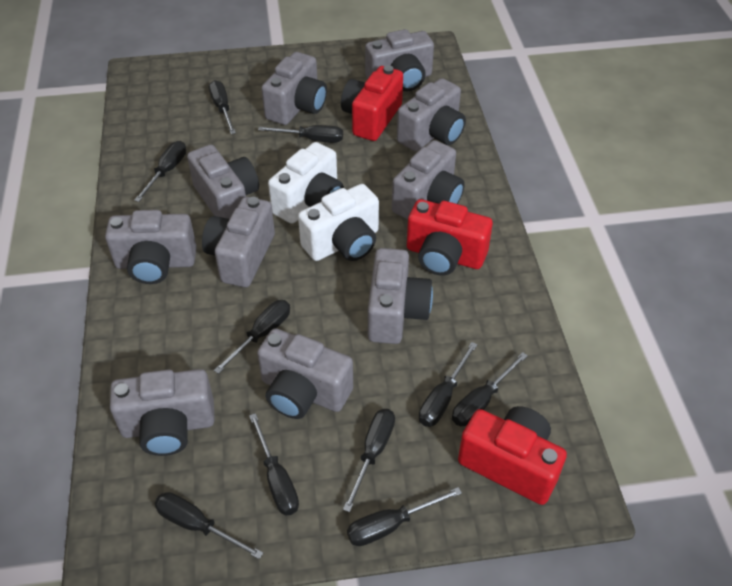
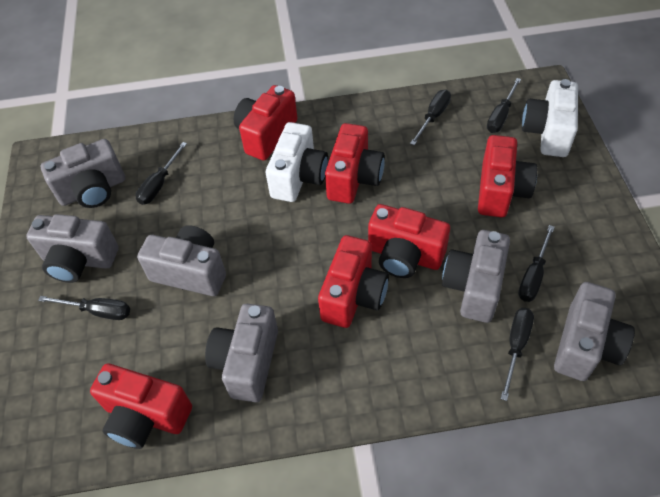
black screwdriver: 10 -> 6
grey camera: 10 -> 6
red camera: 3 -> 6

